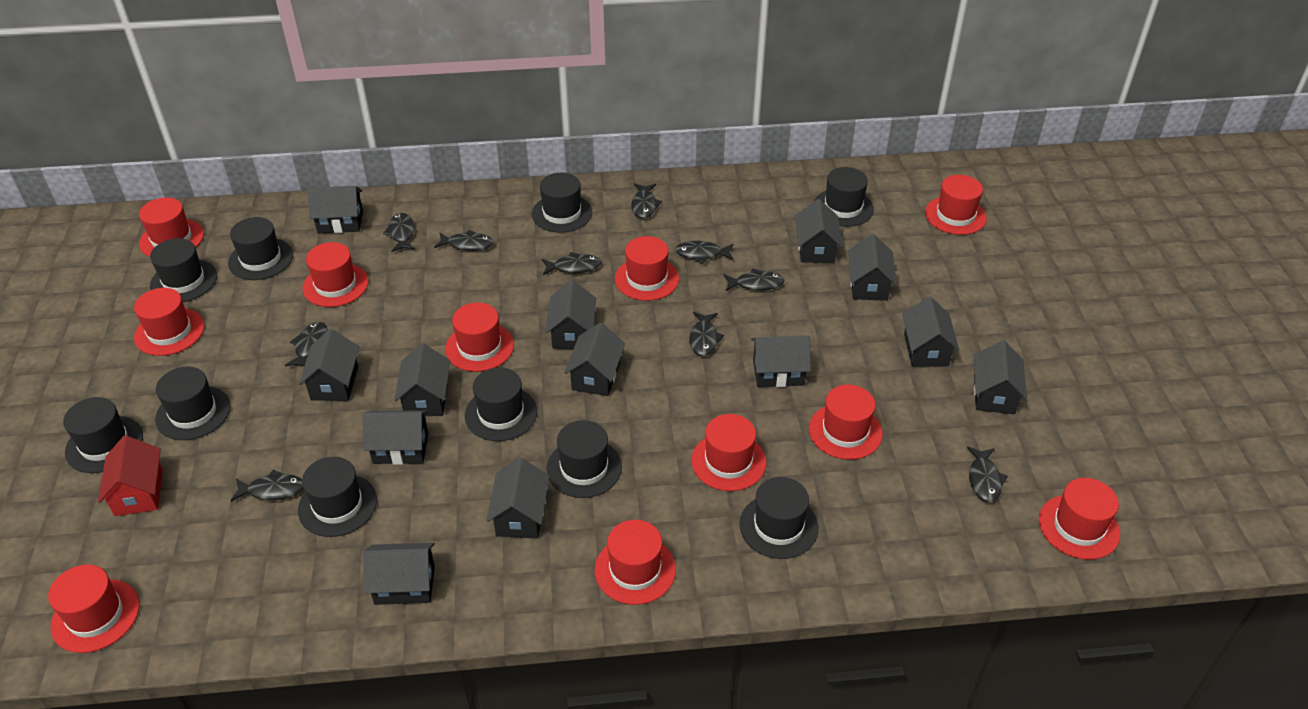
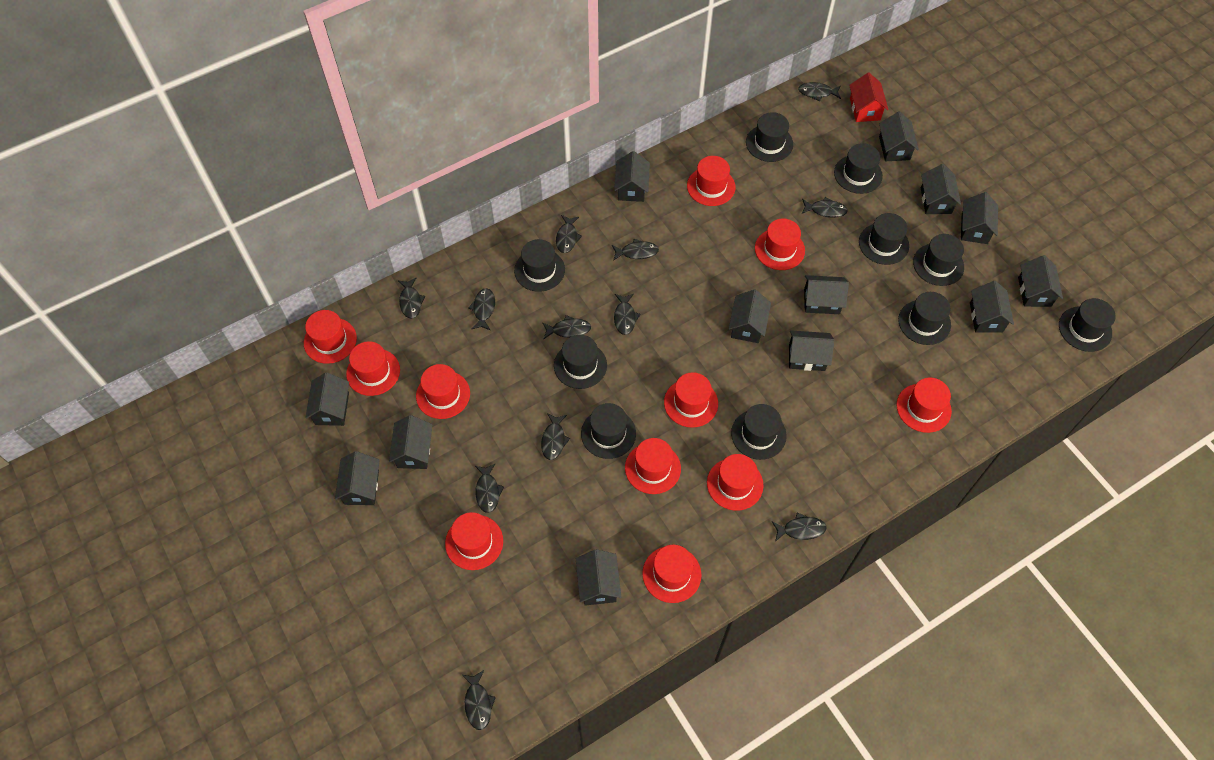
black fish: 10 -> 12

